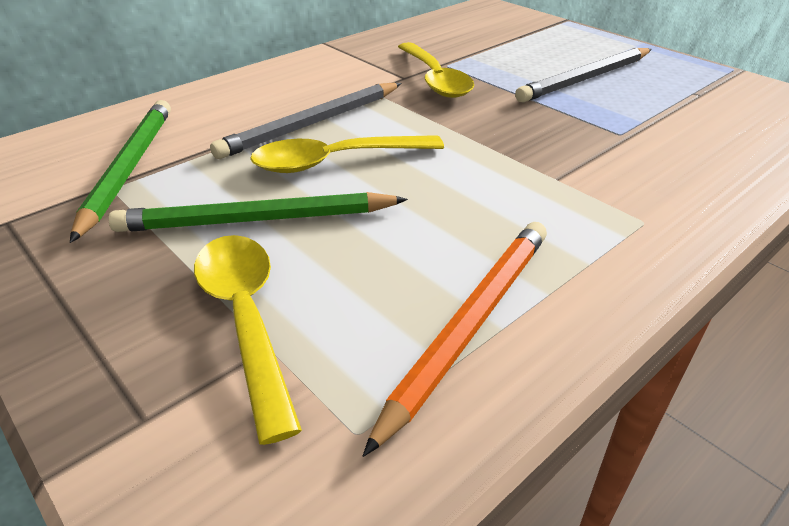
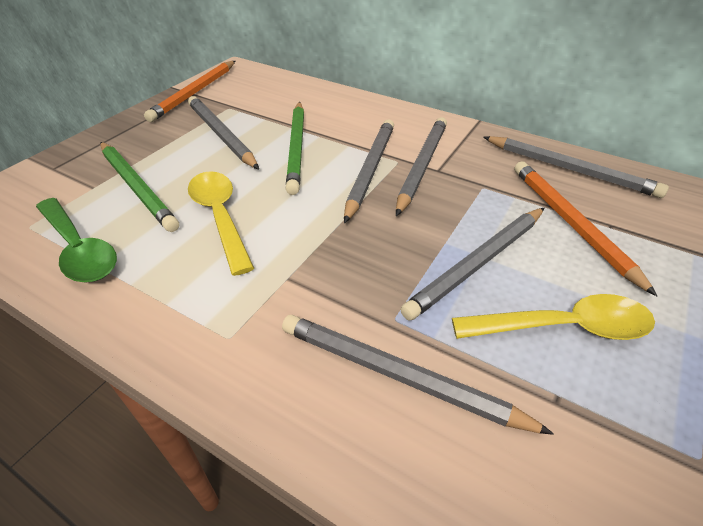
green spoon: 0 -> 1
grey pencil: 2 -> 6
orange pencil: 1 -> 2
yellow spoon: 3 -> 2

